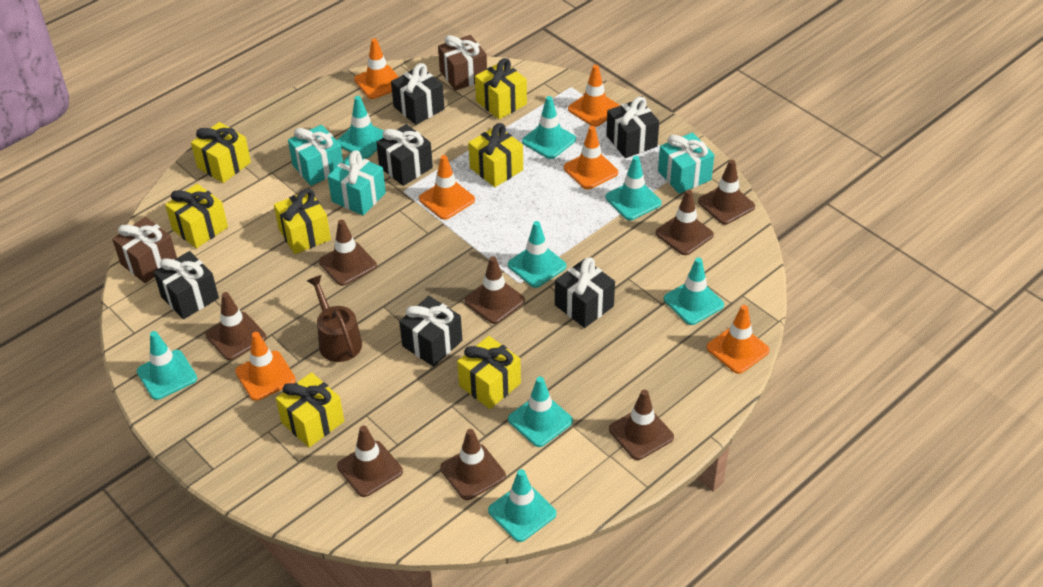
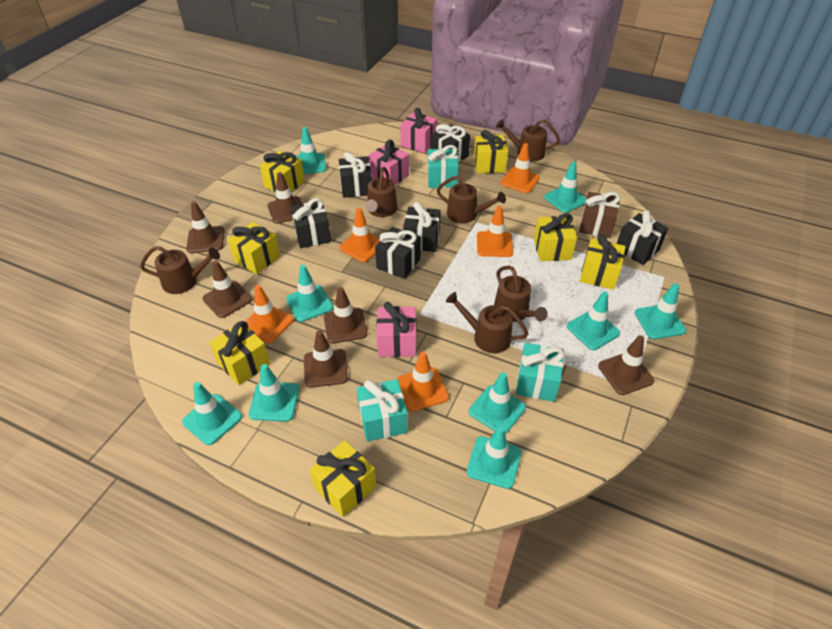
brown gift: 2 -> 1
brown traffic cone: 8 -> 6
brown watering can: 1 -> 6
orange traffic cone: 6 -> 5
pink gift: 0 -> 3
turquoise traffic cone: 8 -> 9

